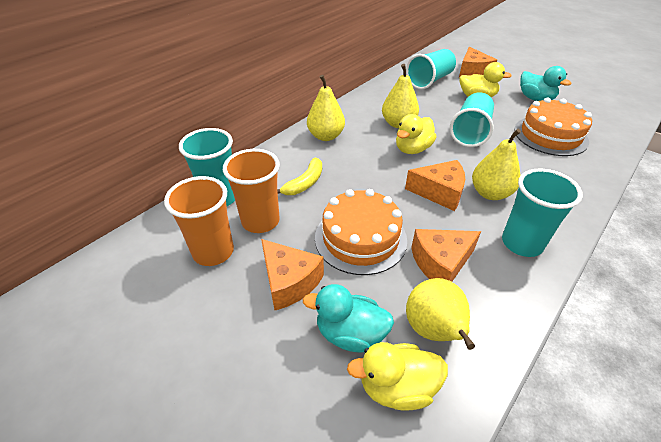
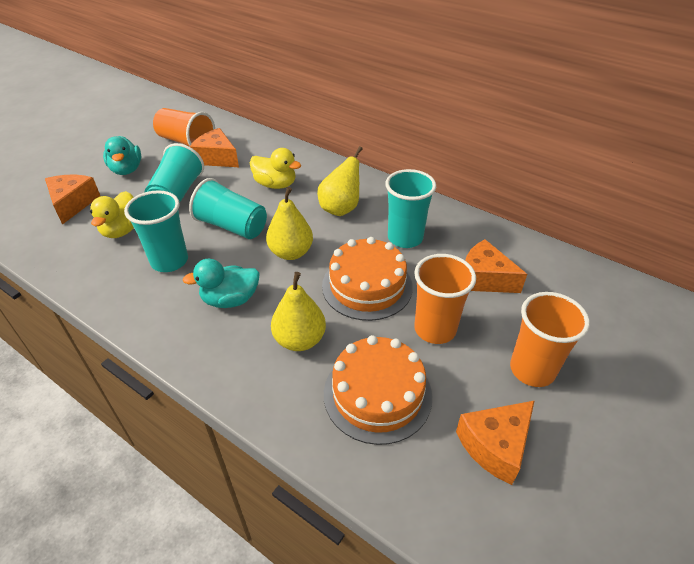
orange cup: 2 -> 3
yellow banana: 1 -> 0
yellow duck: 3 -> 2
yellow pear: 4 -> 3

